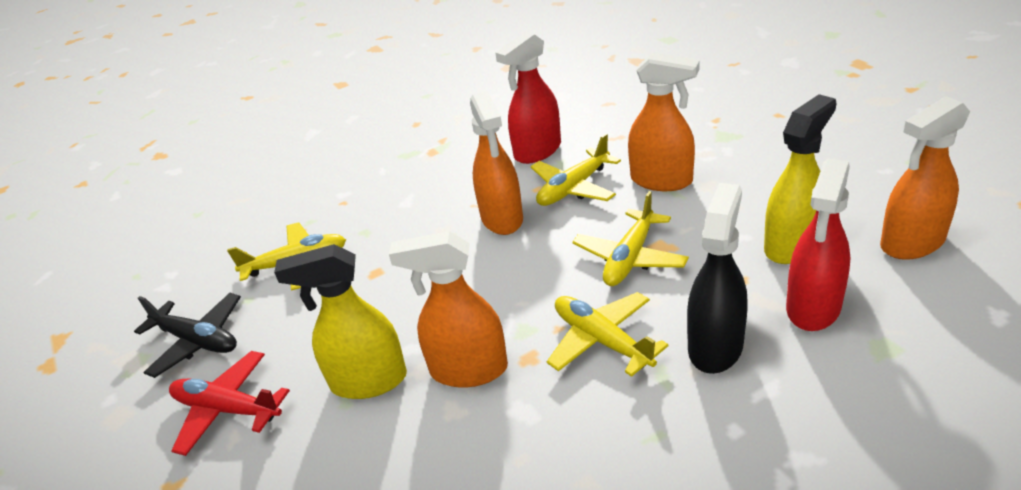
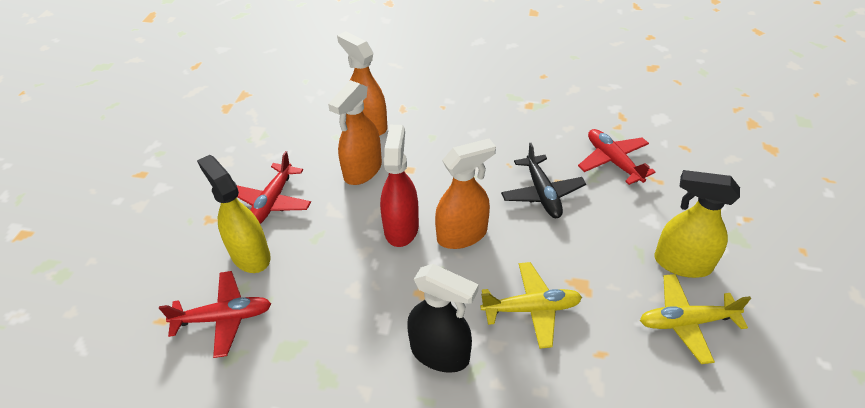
orange spray bottle: 4 -> 3
red plane: 1 -> 3
red spray bottle: 2 -> 1
yellow plane: 4 -> 2

